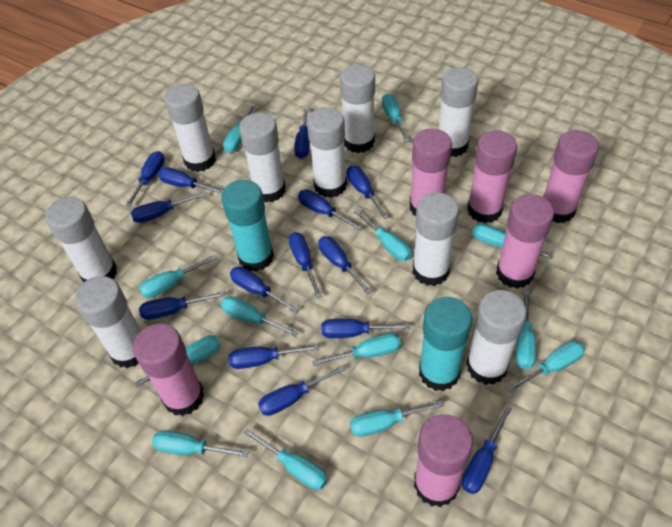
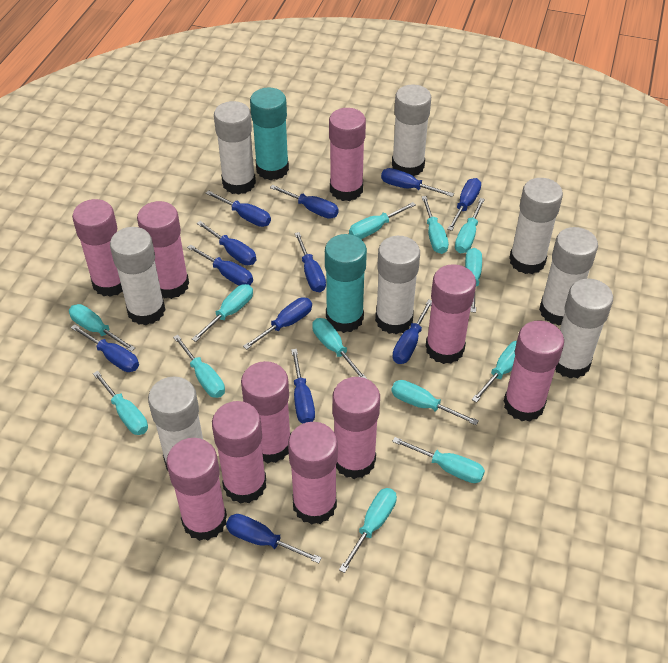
blue screwdriver: 14 -> 12
pink glue stick: 6 -> 10
white glue stick: 9 -> 8

